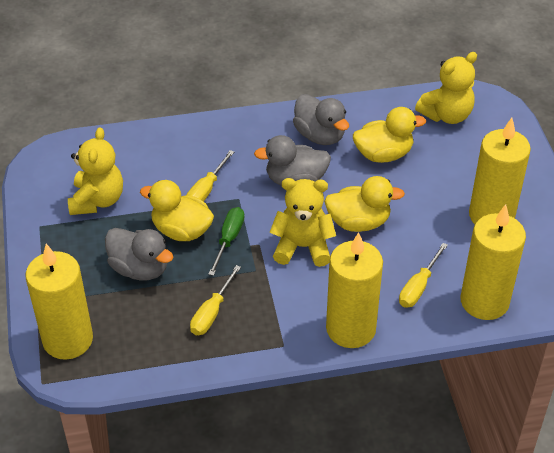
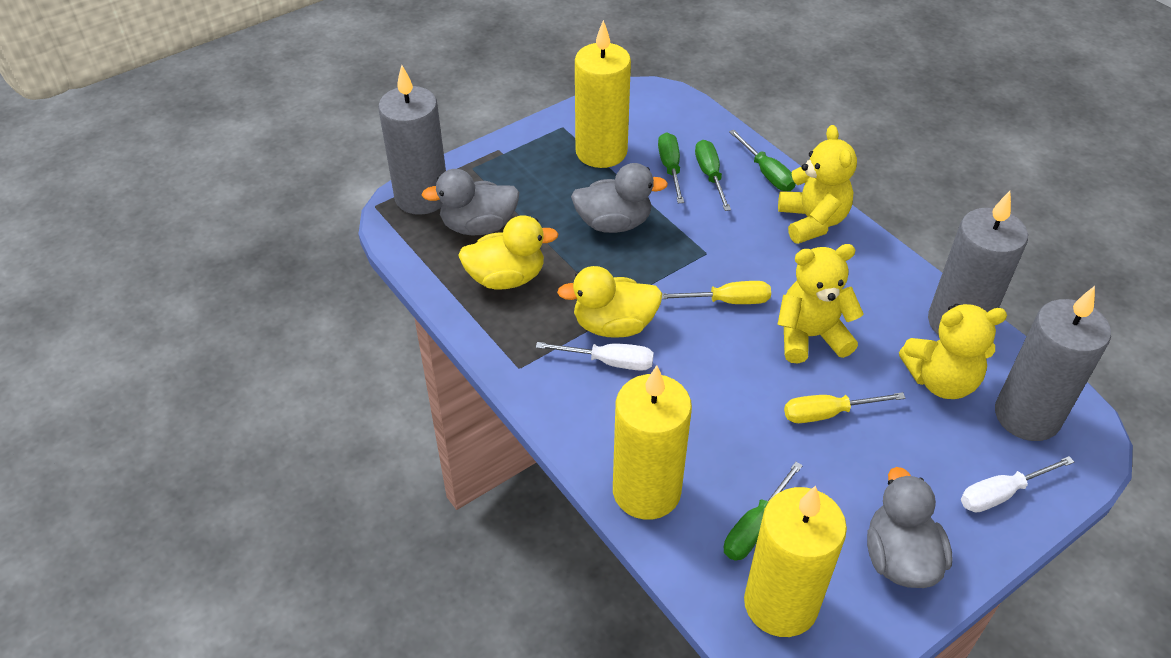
green screwdriver: 1 -> 4
grey candle: 0 -> 3
white screwdriver: 0 -> 2
yellow candle: 4 -> 3
yellow duck: 3 -> 2
yellow screwdriver: 3 -> 2

